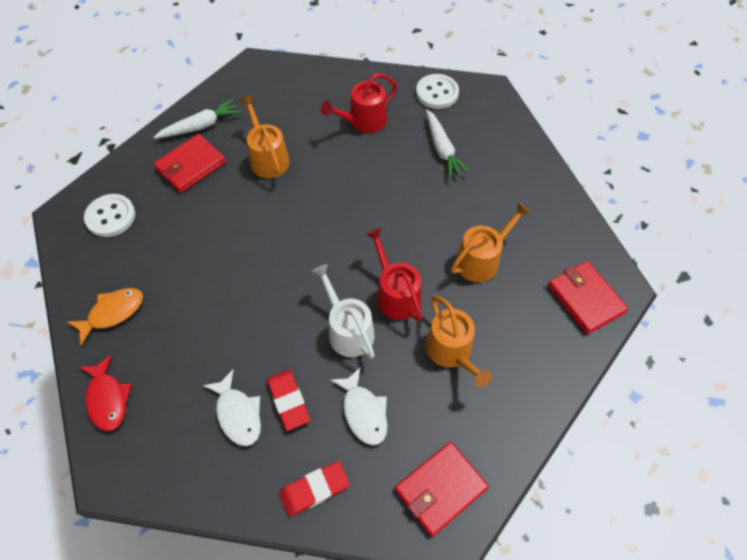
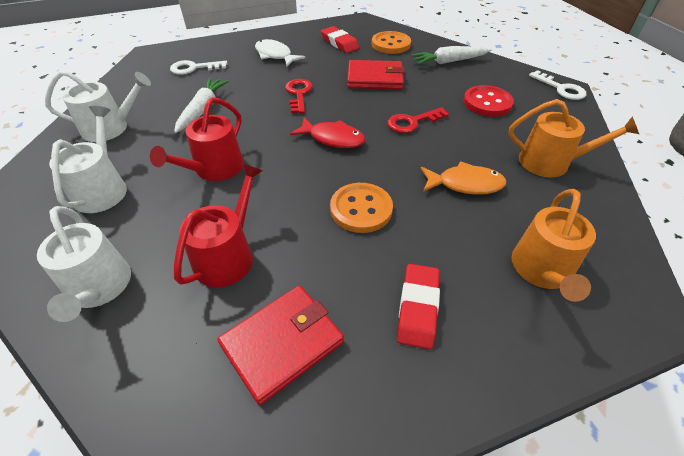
orange button: 0 -> 2
orange watering can: 3 -> 2
red button: 0 -> 1
red key: 0 -> 2
red wallet: 3 -> 2
white button: 2 -> 0
white fish: 2 -> 1
white key: 0 -> 2
white watering can: 1 -> 3

